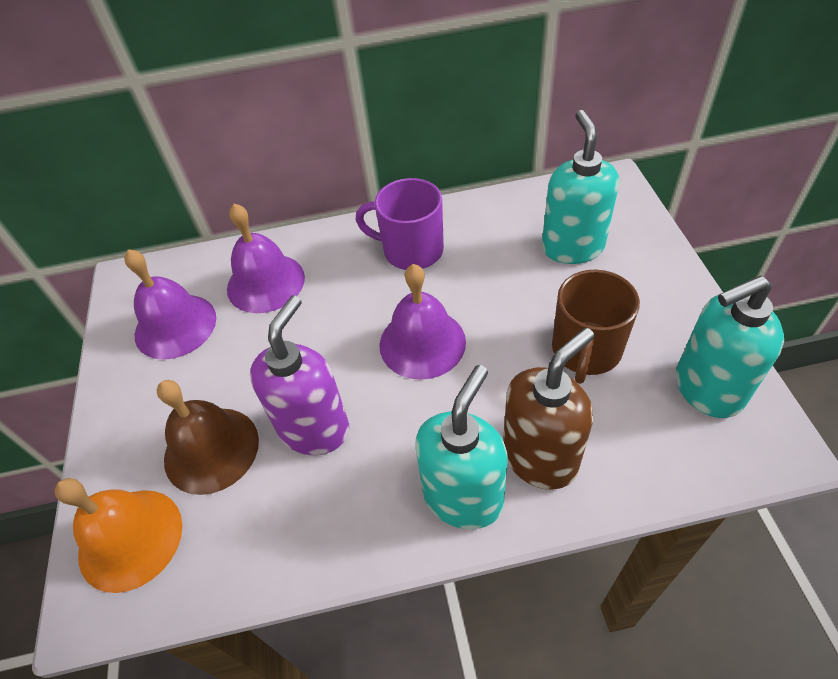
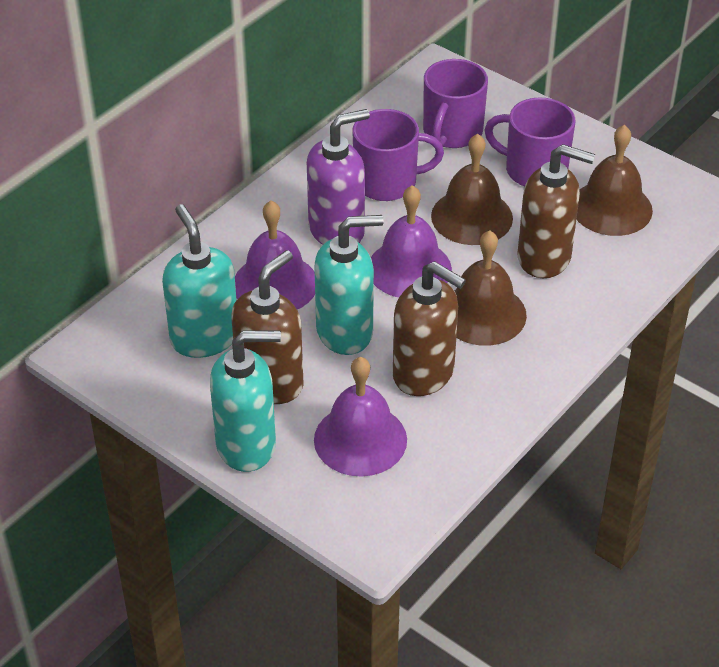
brown bell: 1 -> 3
brown mug: 1 -> 0
brown soap dispenser: 1 -> 3
orange bell: 1 -> 0
purple mug: 1 -> 3

